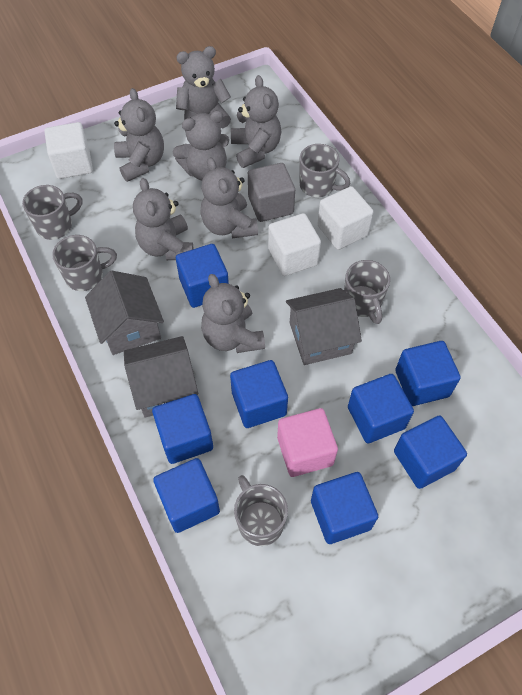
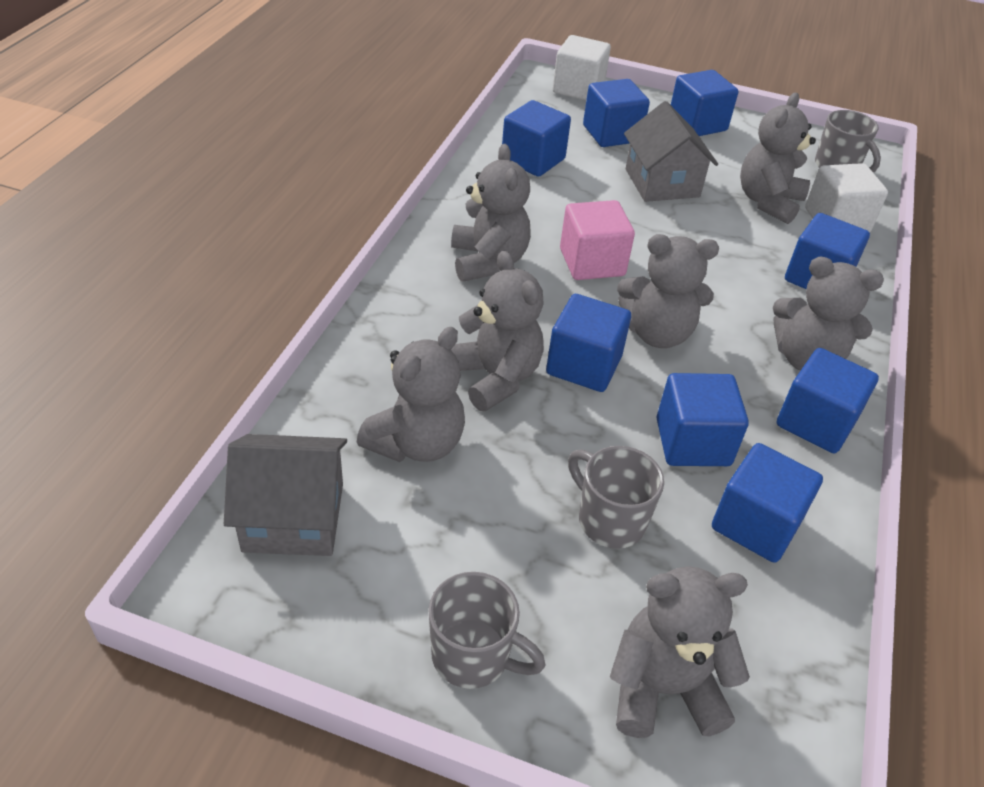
grey cube: 1 -> 0
grey house: 3 -> 2
grey mug: 5 -> 3
white cube: 3 -> 2

